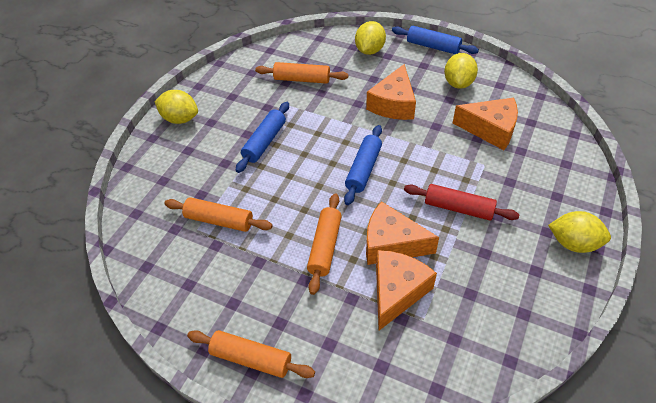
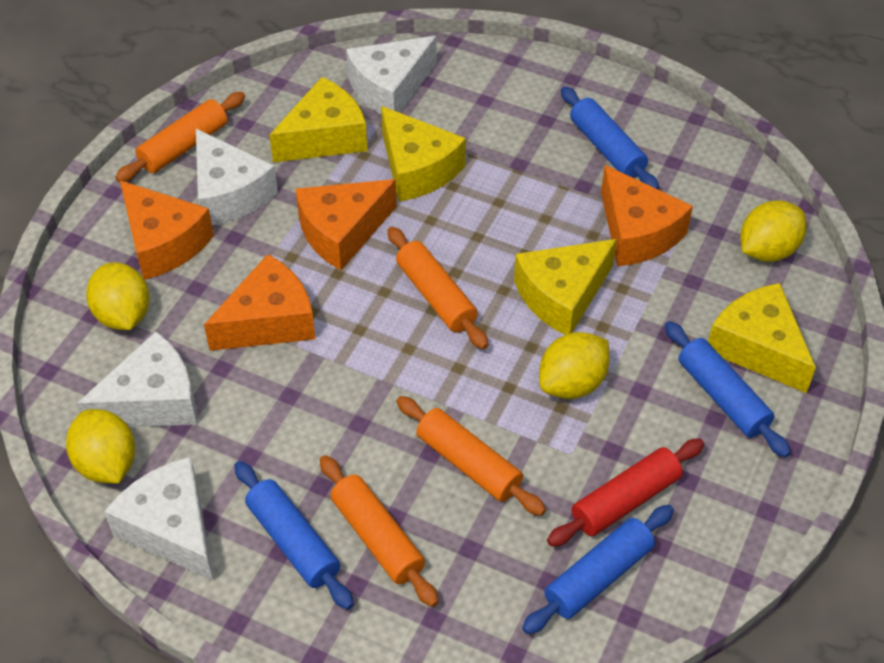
blue rolling pin: 3 -> 4
white cheese: 0 -> 4
yellow cheese: 0 -> 4

